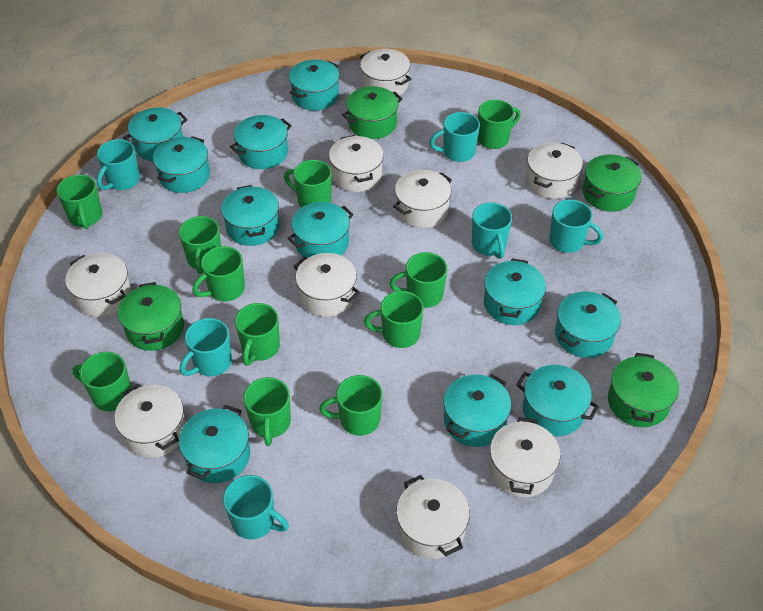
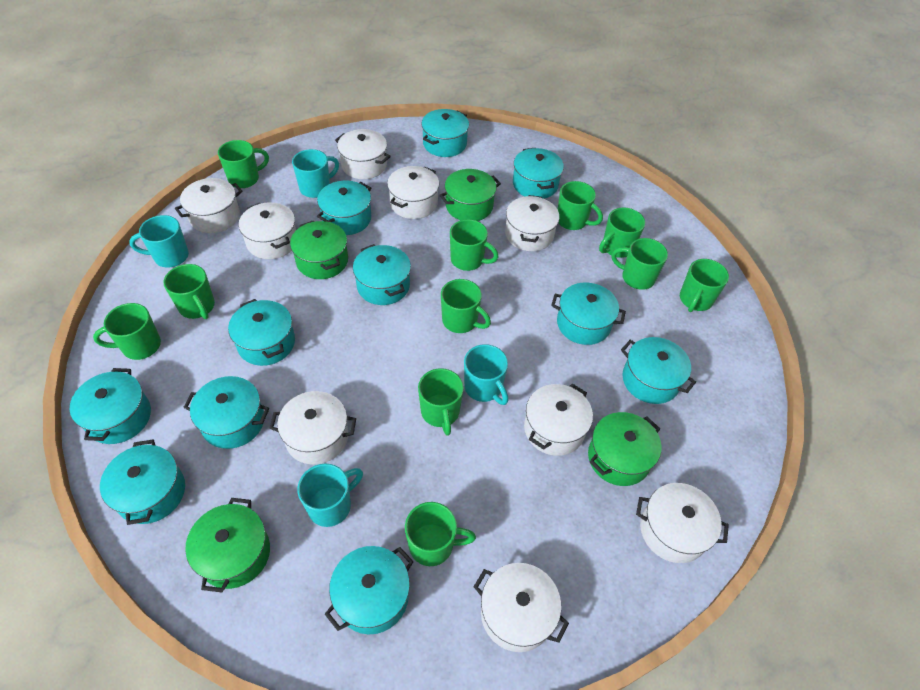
turquoise mug: 6 -> 4

